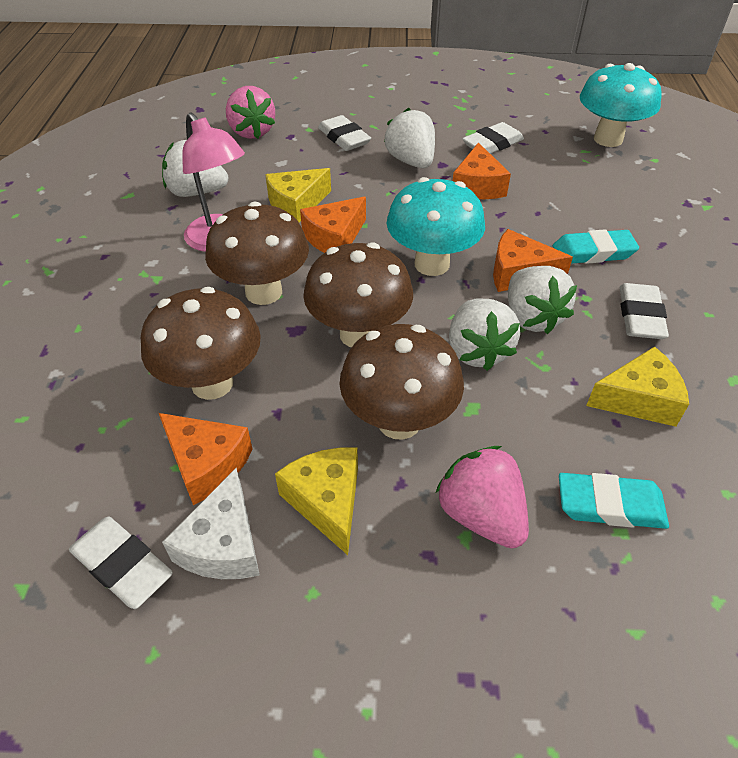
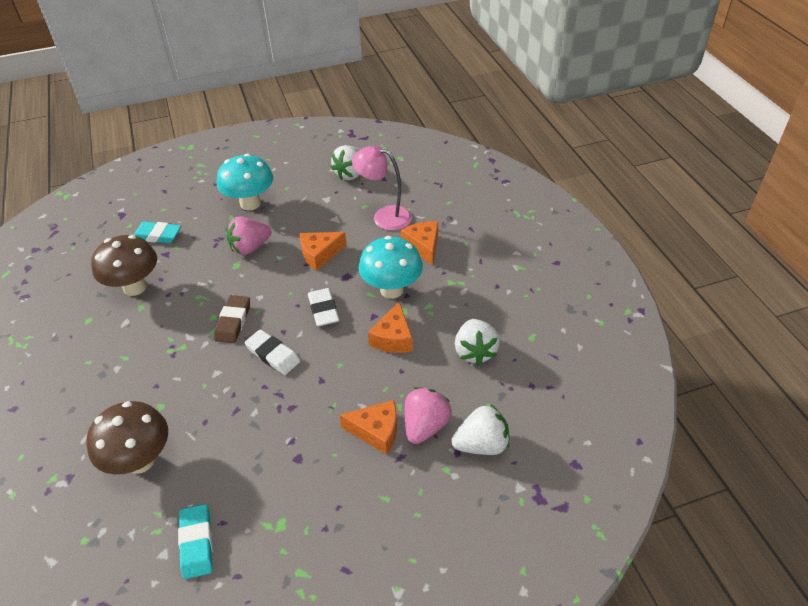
brown eraser: 0 -> 1
brown mushroom: 4 -> 2
white cheese: 1 -> 0
white eraser: 4 -> 2
white strawberry: 4 -> 3
yellow cheese: 3 -> 0

